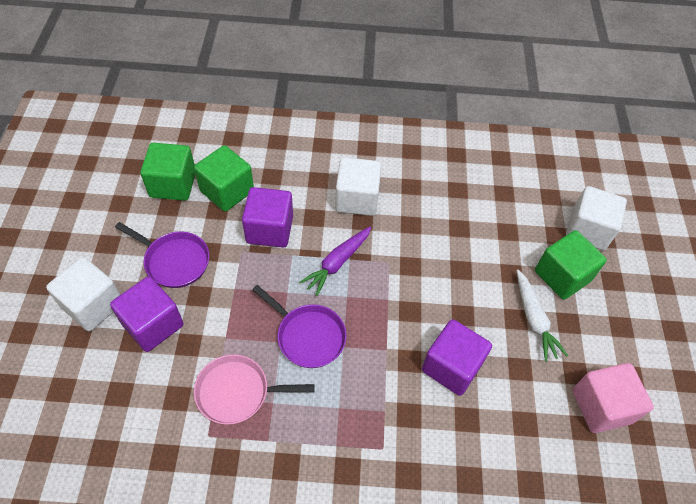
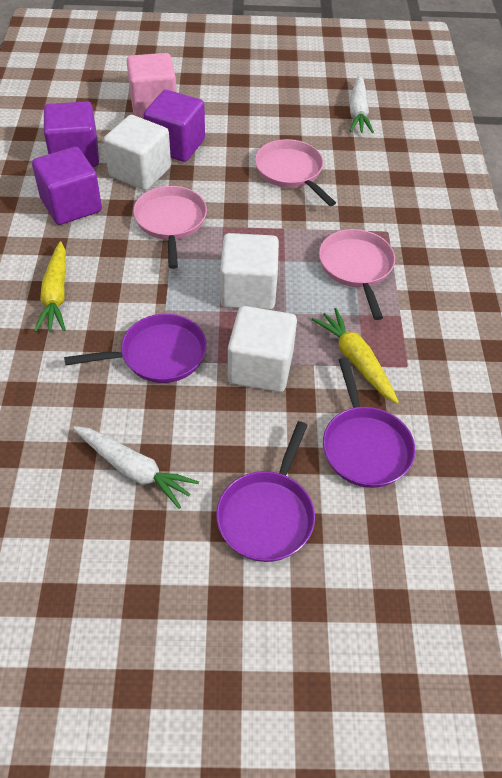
green cube: 3 -> 0
pink pan: 1 -> 3
purple carrot: 1 -> 0
purple pan: 2 -> 3
white carrot: 1 -> 2
yellow carrot: 0 -> 2

